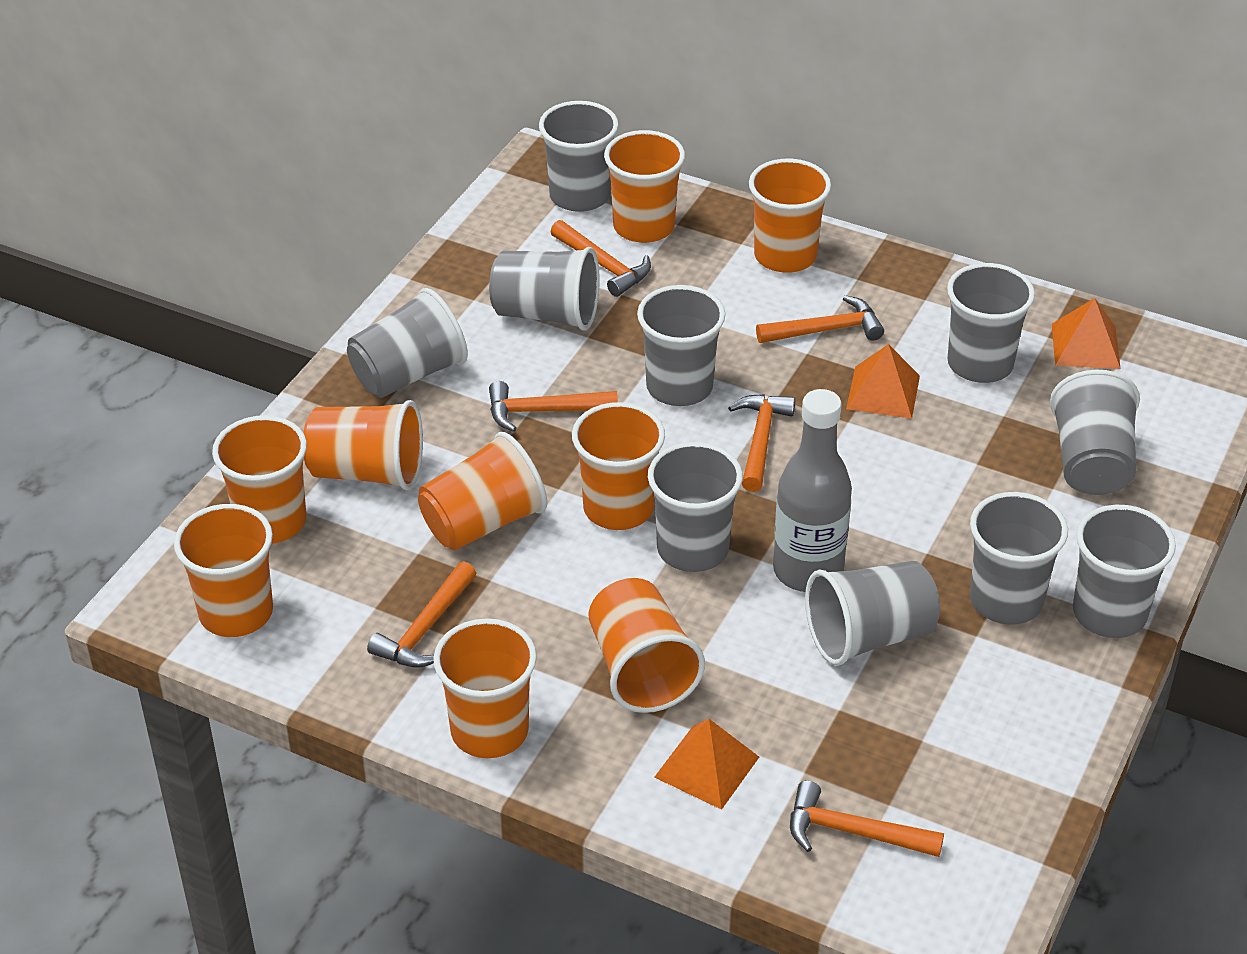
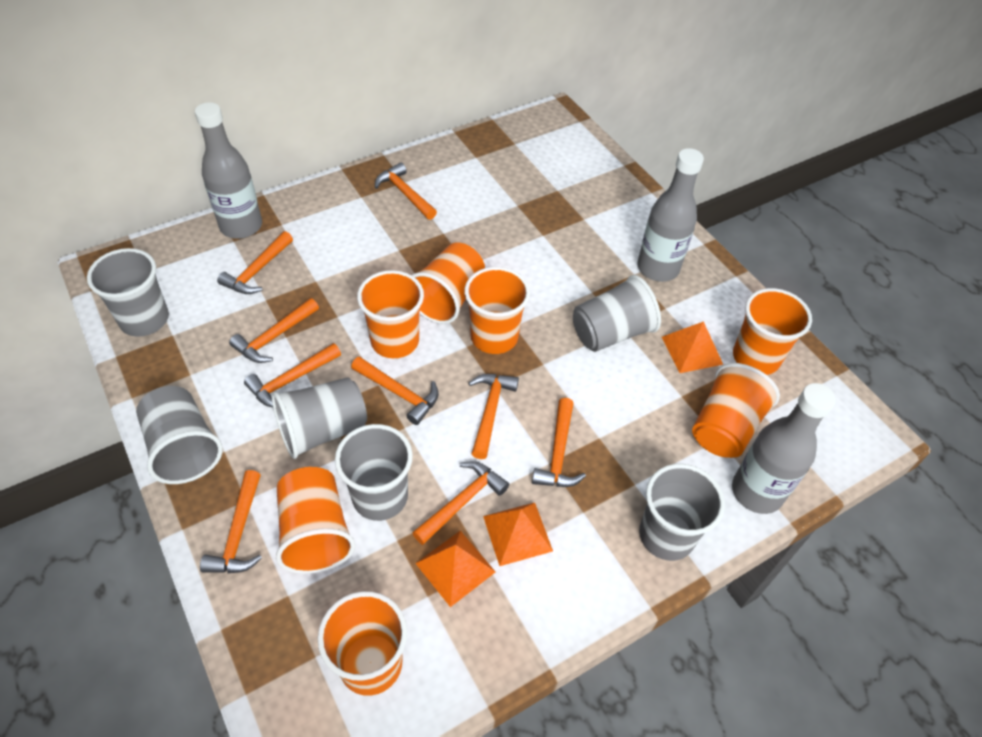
grey bottle: 1 -> 3
grey cup: 10 -> 6
orange cup: 9 -> 7
orange hammer: 6 -> 9

